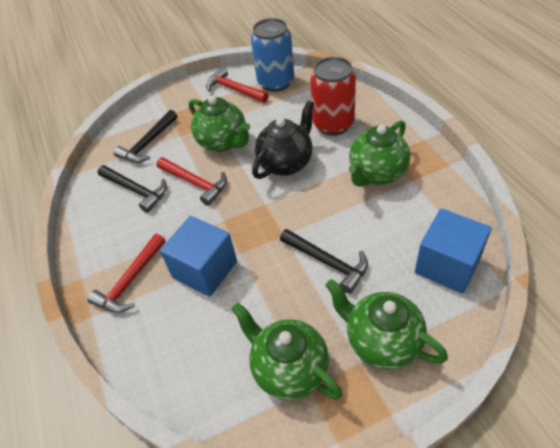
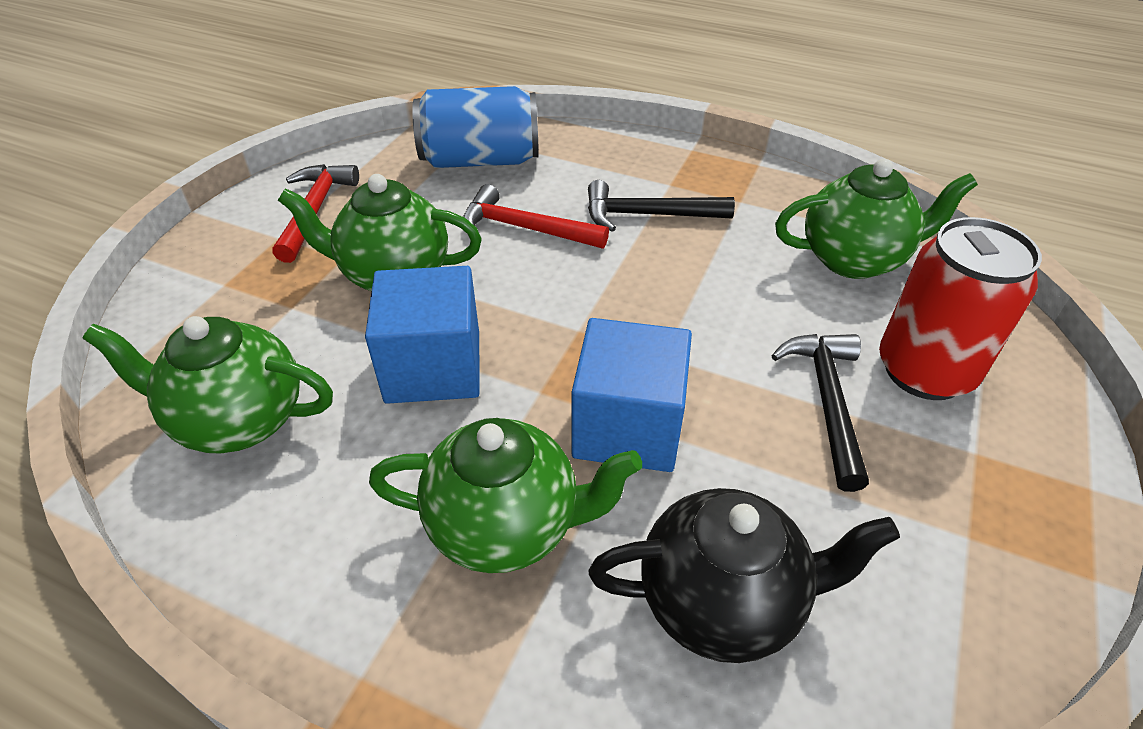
black hammer: 3 -> 2
red hammer: 3 -> 2

